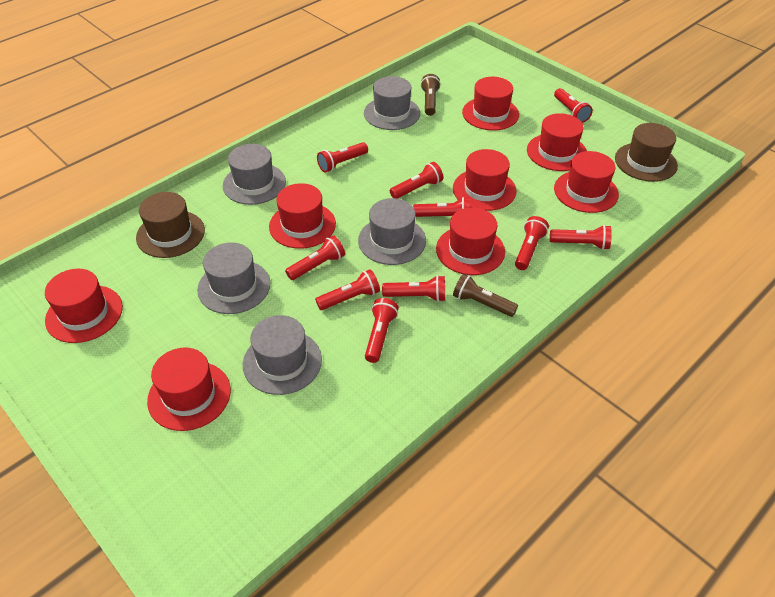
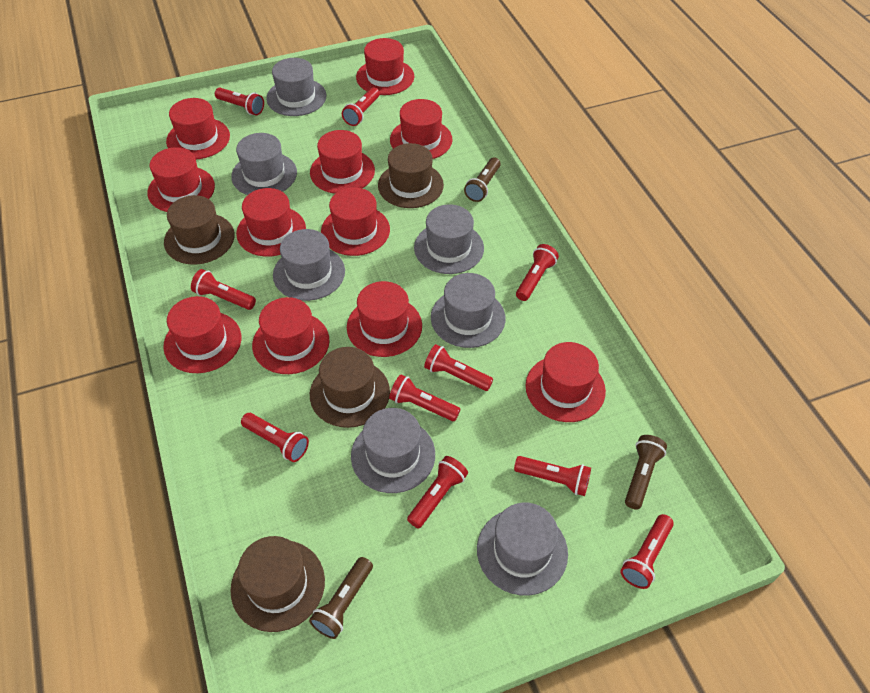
brown flashlight: 2 -> 3
brown hat: 2 -> 4
grey hat: 5 -> 7
red hat: 8 -> 11

